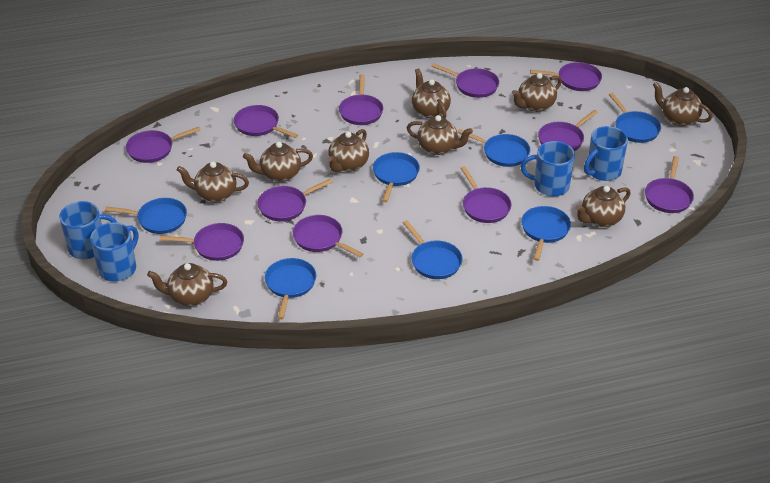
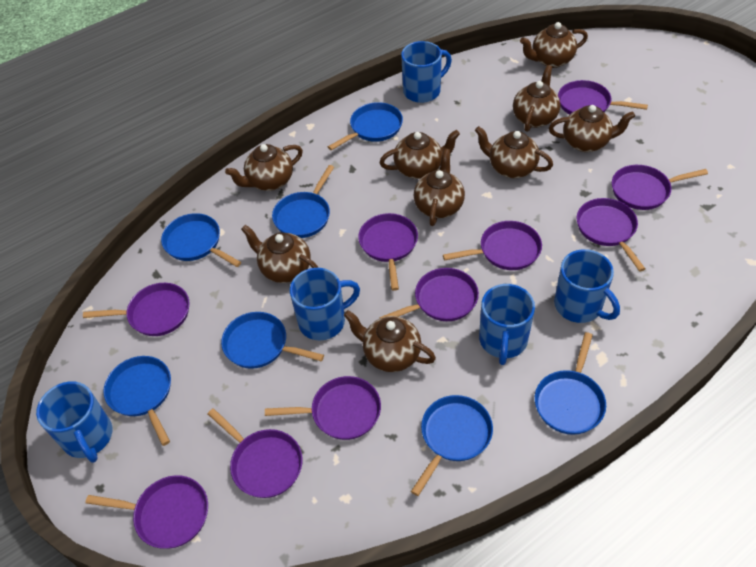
blue mug: 4 -> 5
purple pan: 11 -> 10

